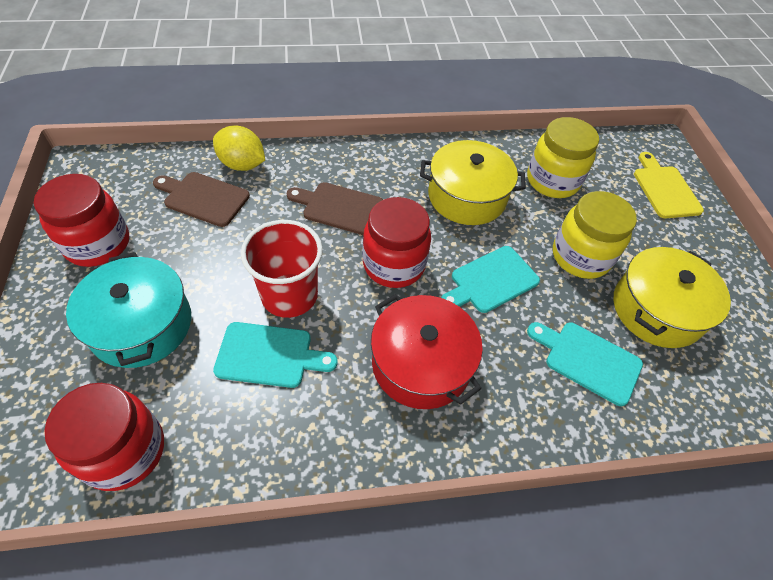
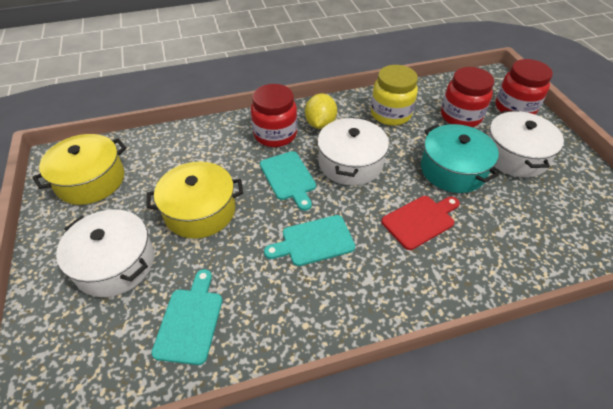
brown cutting board: 2 -> 0
red cup: 1 -> 0
red cutting board: 0 -> 1
red pot: 1 -> 0
white pot: 0 -> 3
yellow cutting board: 1 -> 0
yellow jar: 2 -> 1

